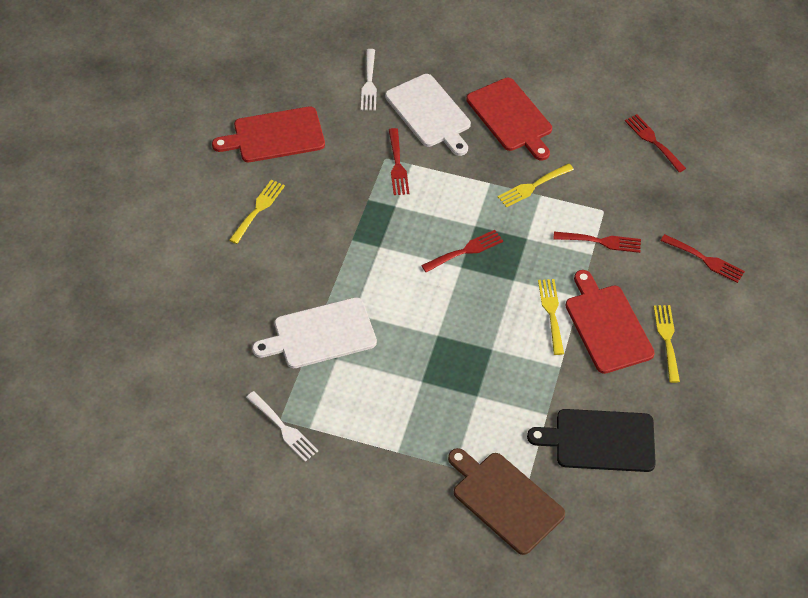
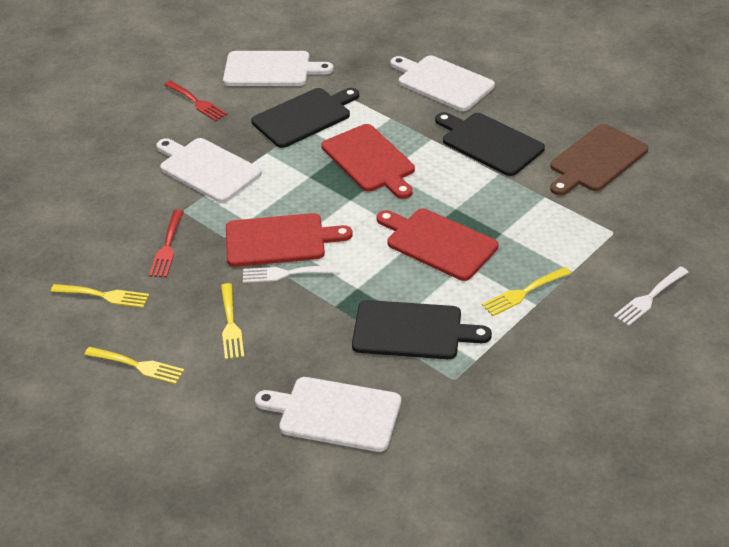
black cutting board: 1 -> 3
red fork: 5 -> 2
white cutting board: 2 -> 4

